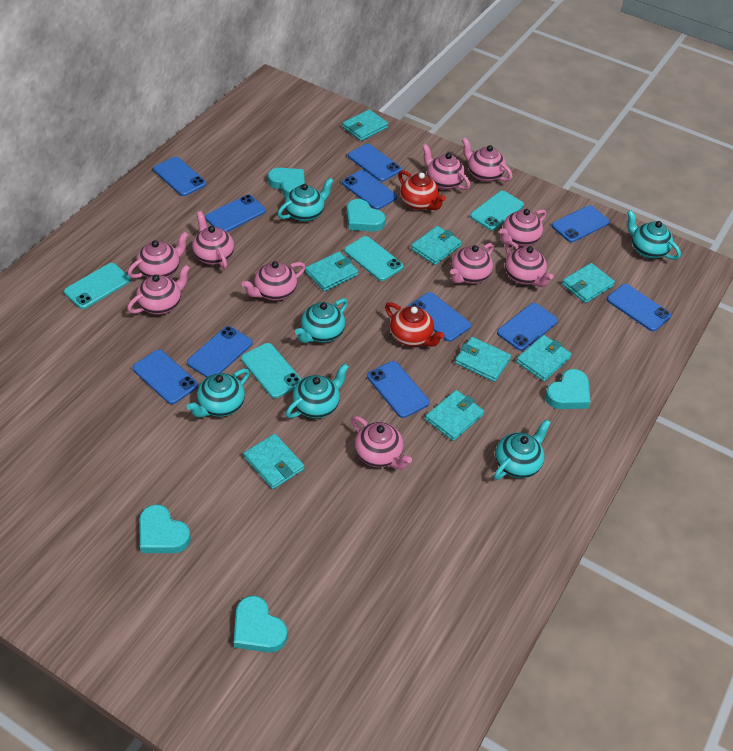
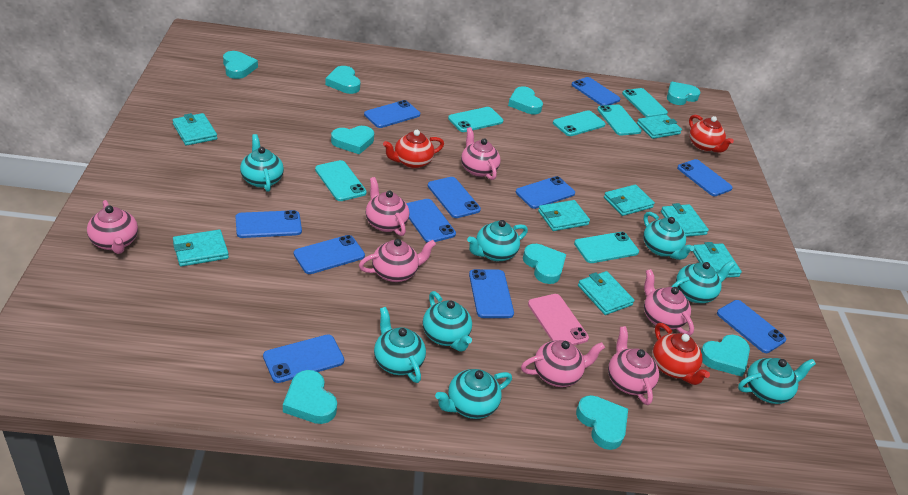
pink phone: 0 -> 1
pink teapot: 10 -> 7
red teapot: 2 -> 3
turquoise heart: 5 -> 9
turquoise phone: 4 -> 6
turquoise teapot: 6 -> 8

